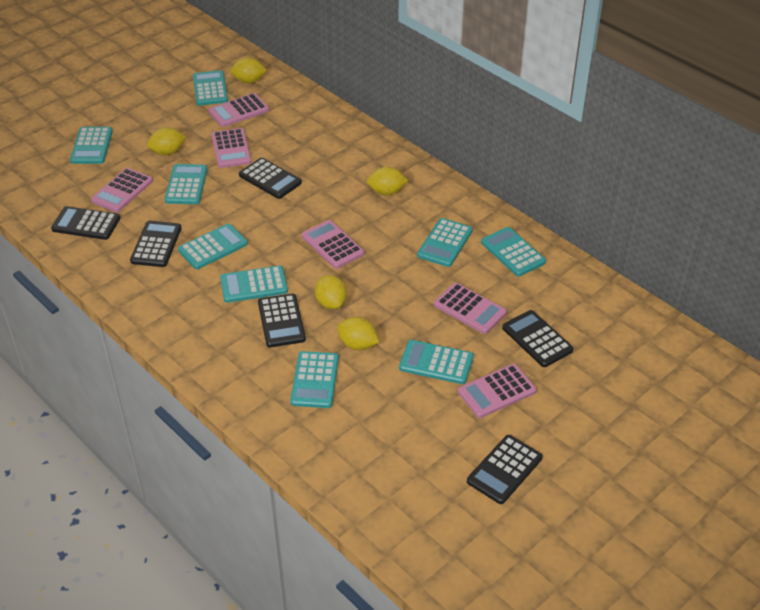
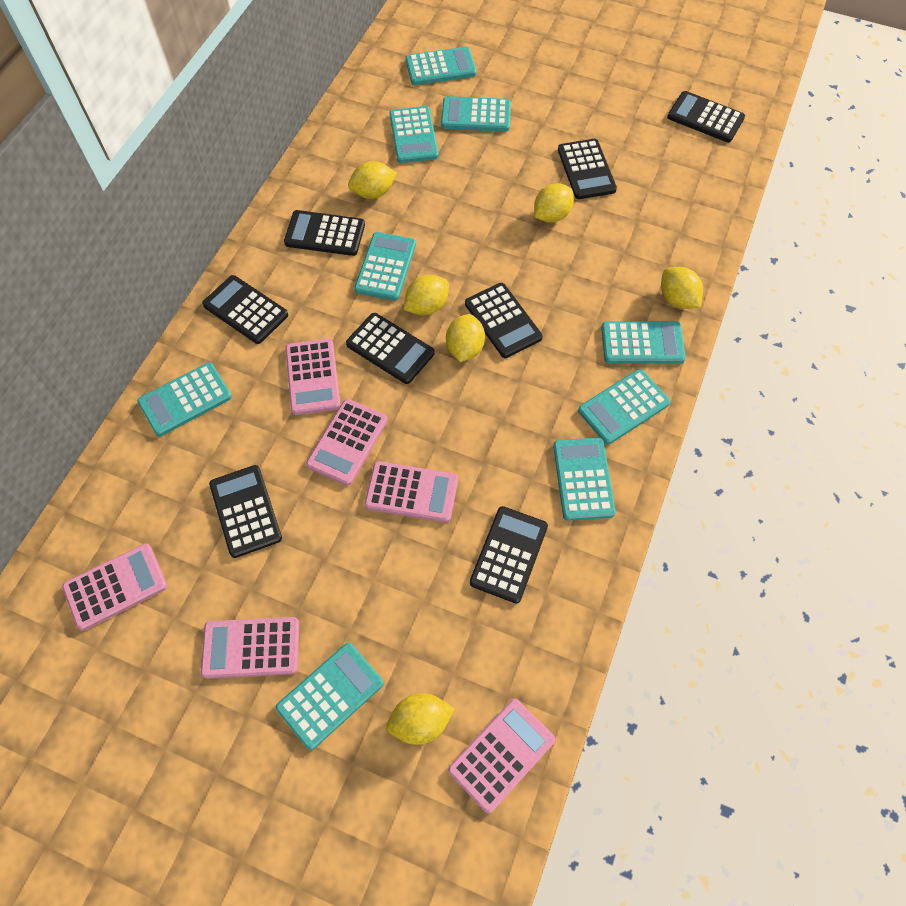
black calculator: 6 -> 8
yellow lemon: 5 -> 6

